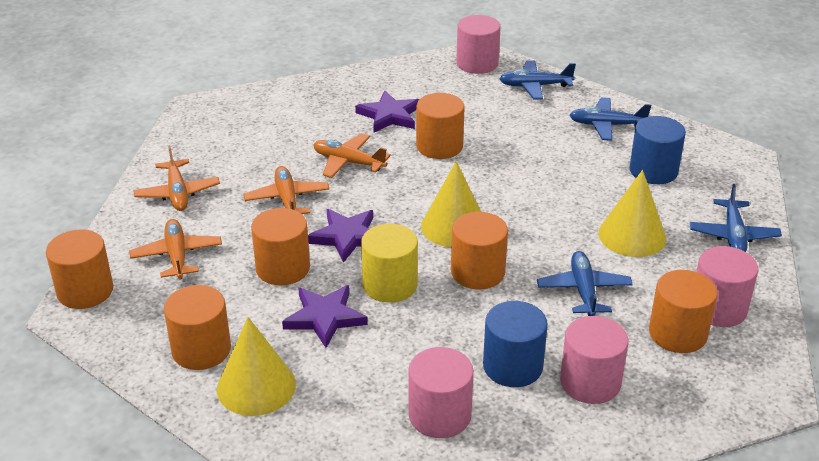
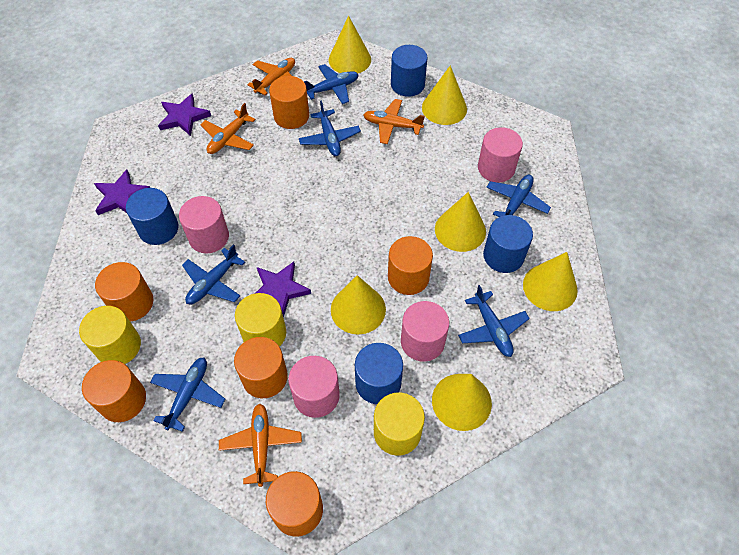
blue cylinder: 2 -> 4
blue plane: 4 -> 6
yellow cone: 3 -> 6
yellow cylinder: 1 -> 3

